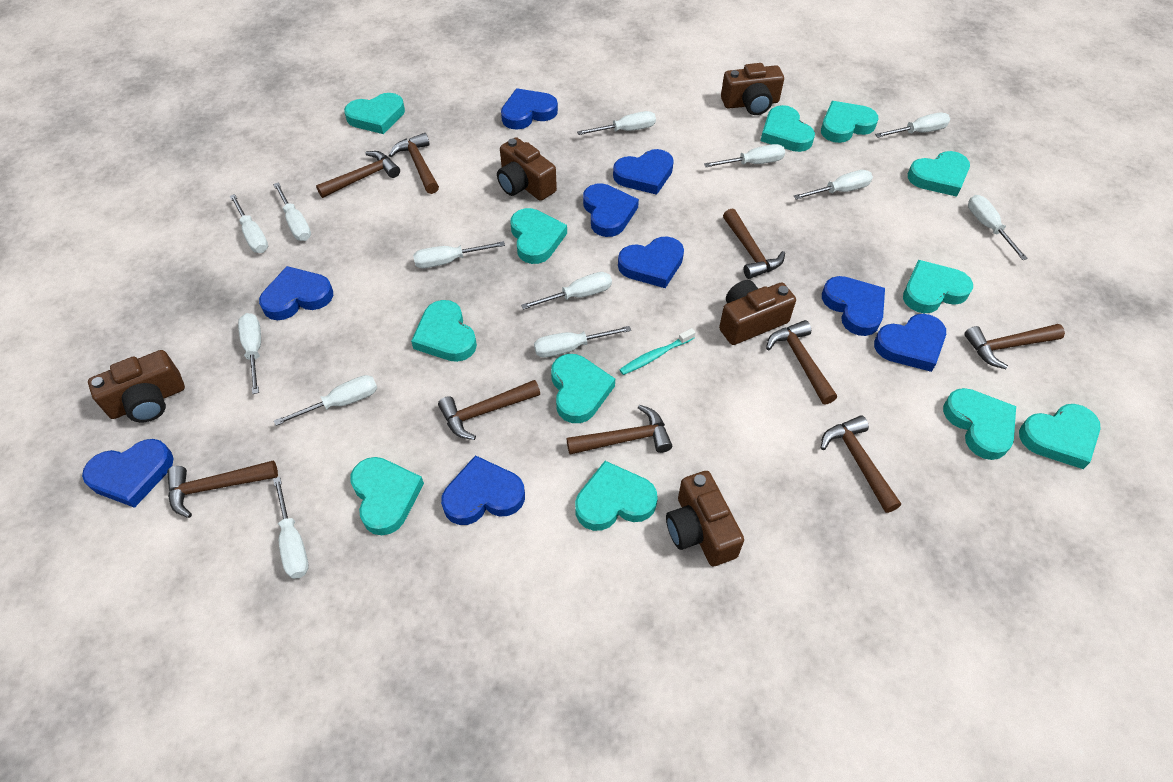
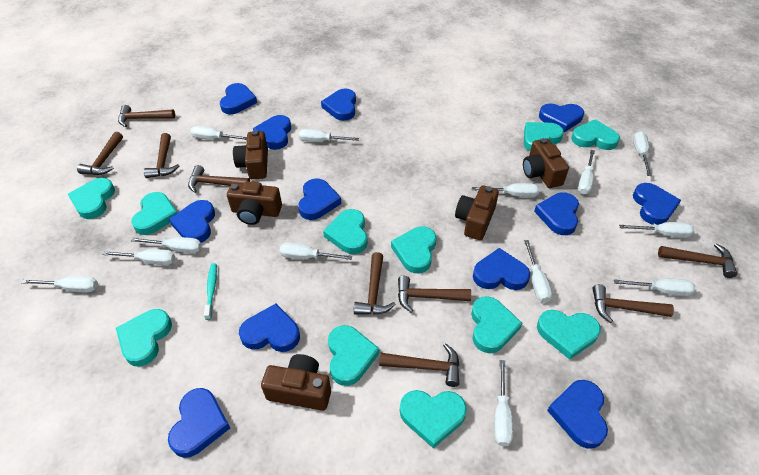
blue heart: 9 -> 12
turquoise heart: 12 -> 11

